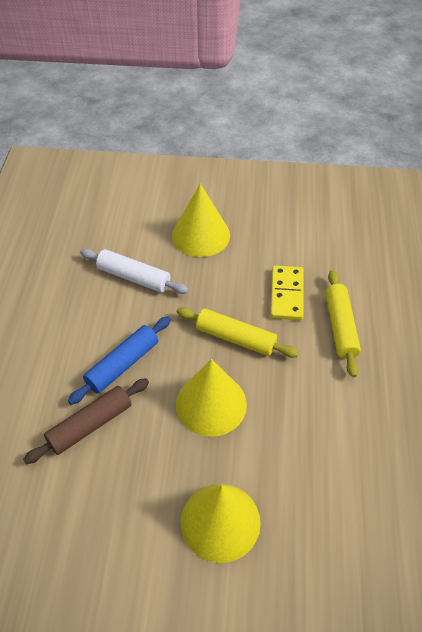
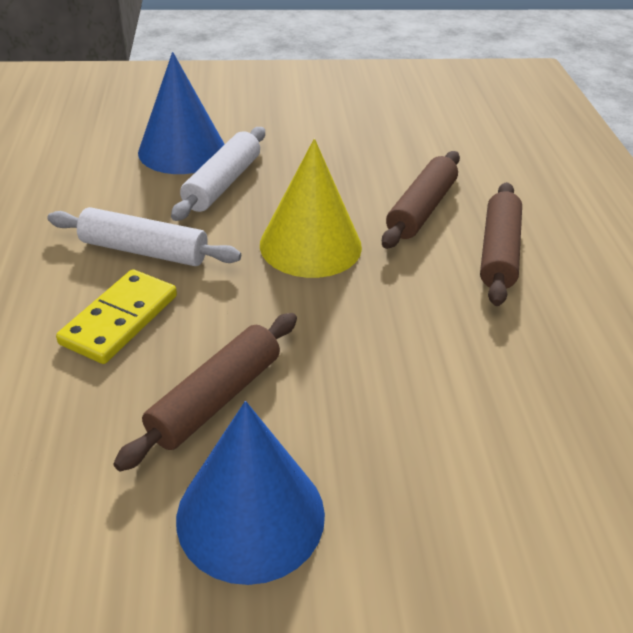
blue cone: 0 -> 2
blue rolling pin: 1 -> 0
brown rolling pin: 1 -> 3
white rolling pin: 1 -> 2
yellow cone: 3 -> 1
yellow rolling pin: 2 -> 0

